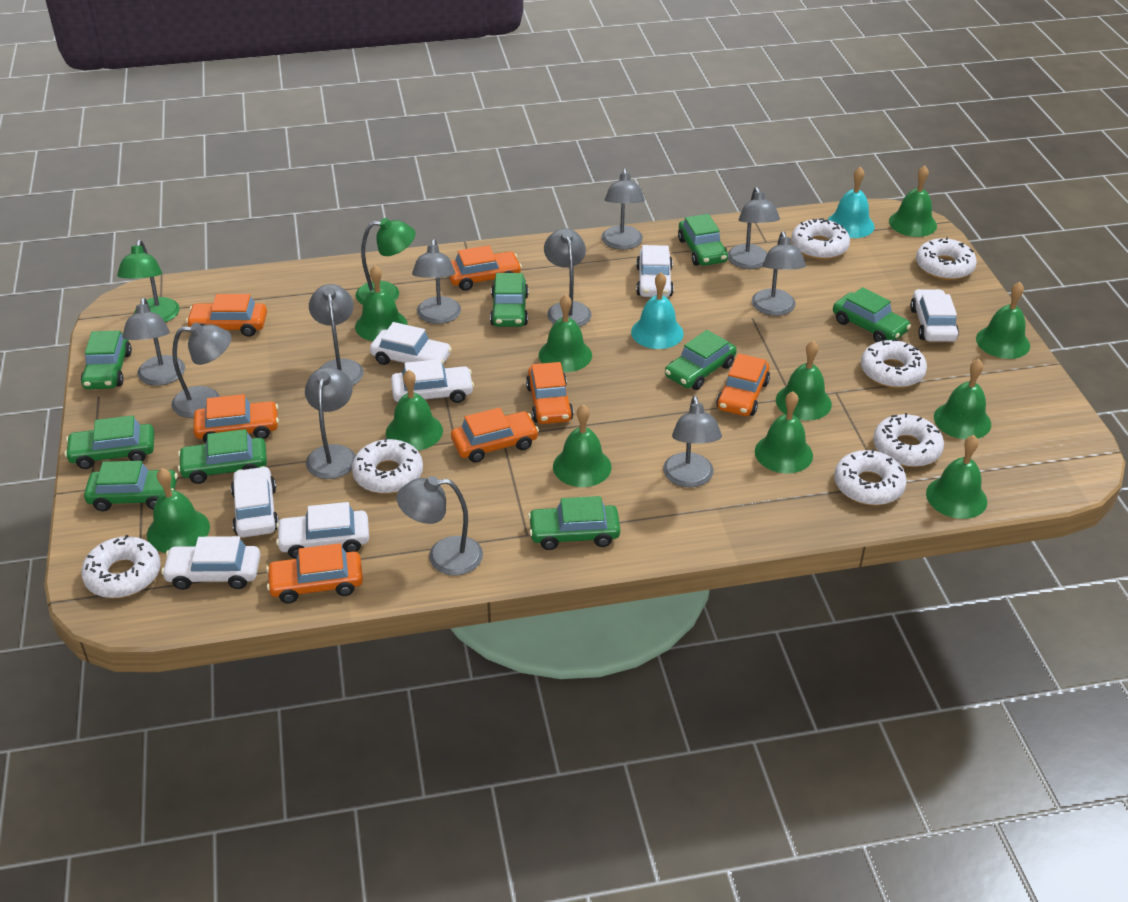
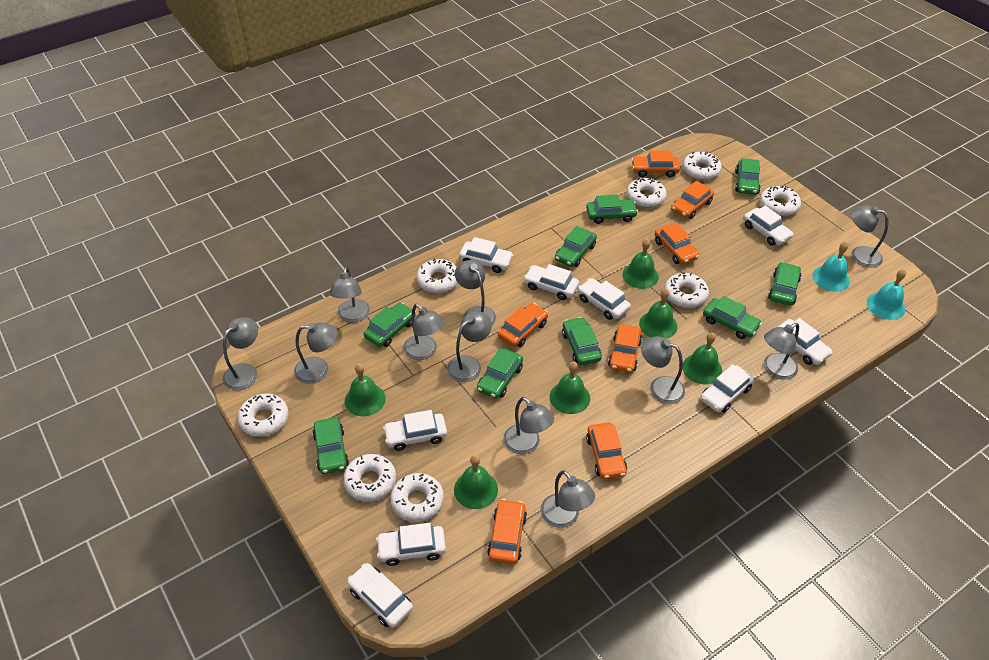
green bell: 11 -> 6
green lamp: 2 -> 0
white car: 7 -> 9
white donut: 7 -> 8

